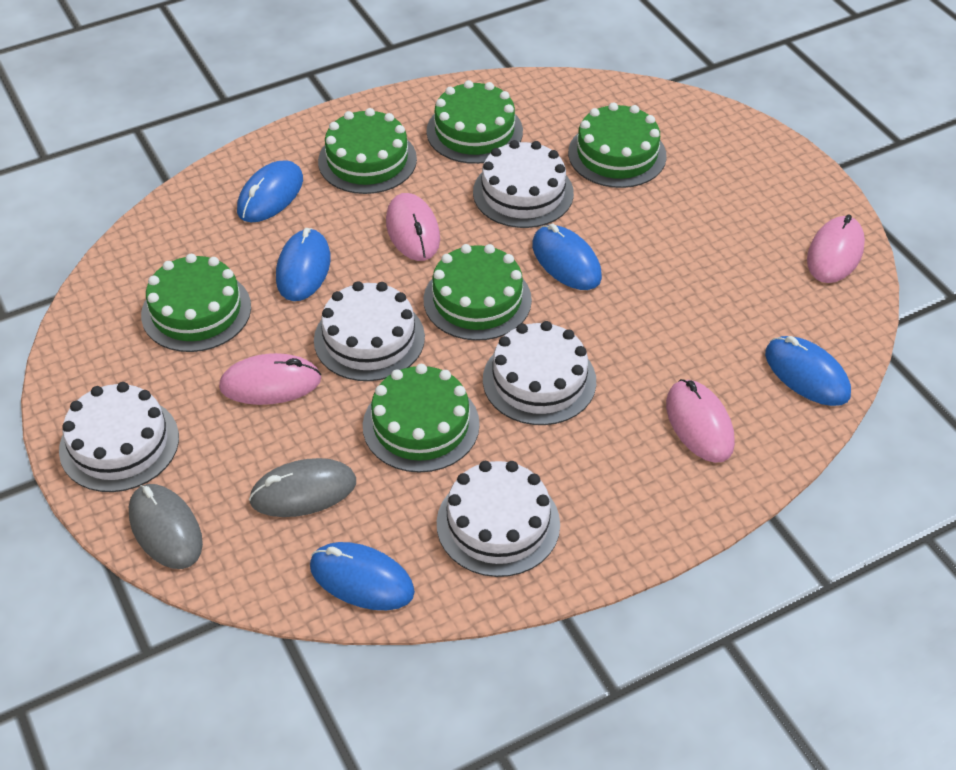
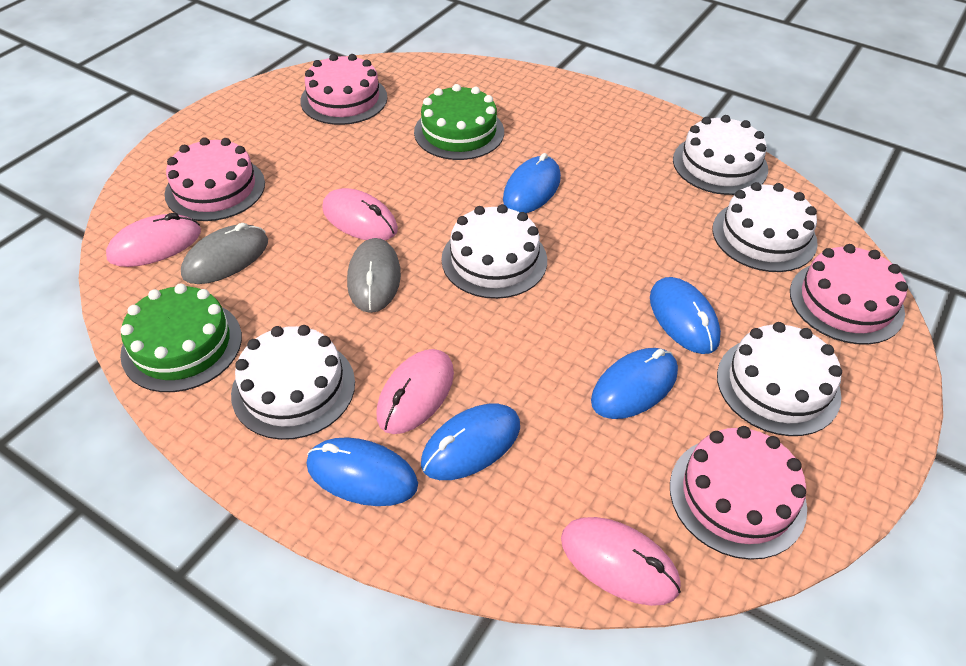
green cake: 6 -> 2
pink cake: 0 -> 4

